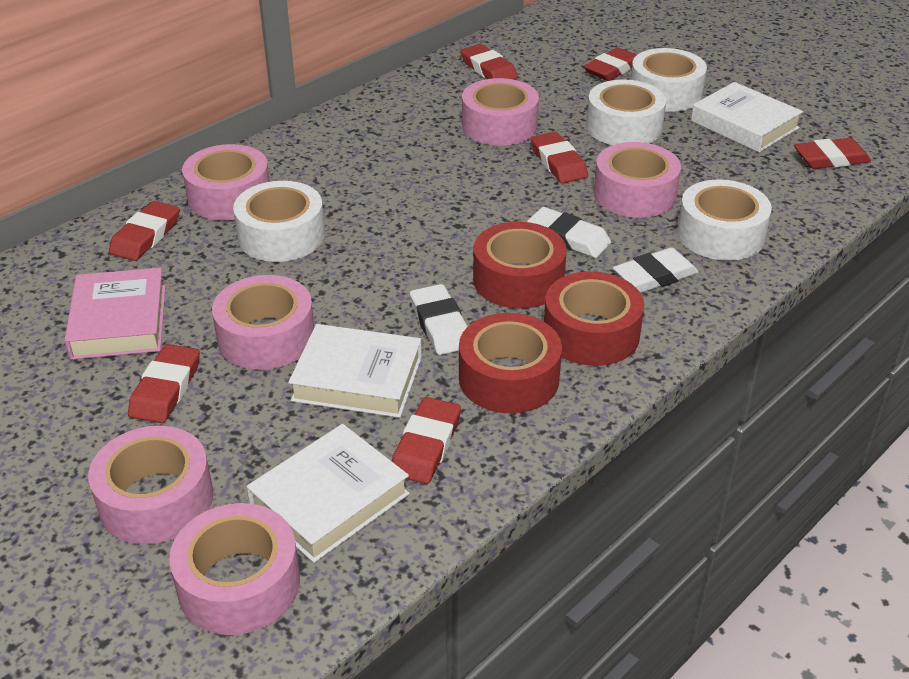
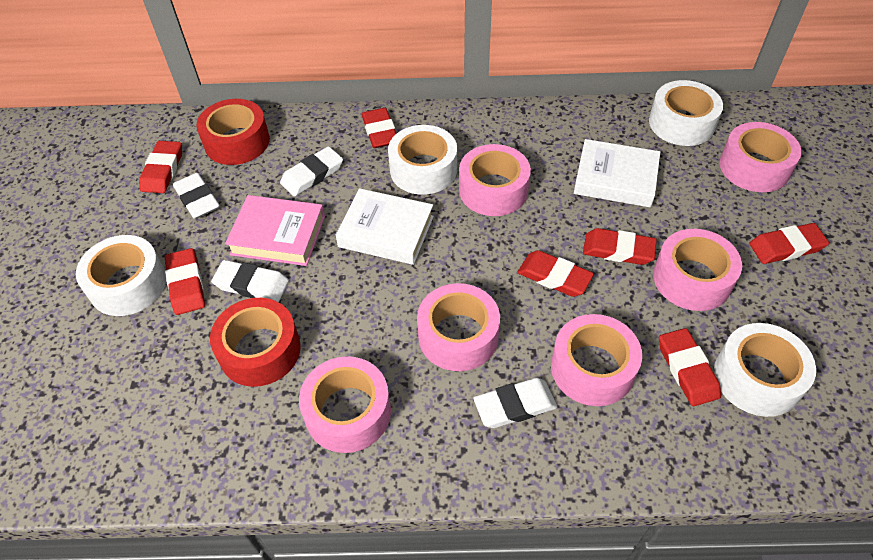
red tape: 3 -> 2
white book: 3 -> 2
white eraser: 3 -> 4

